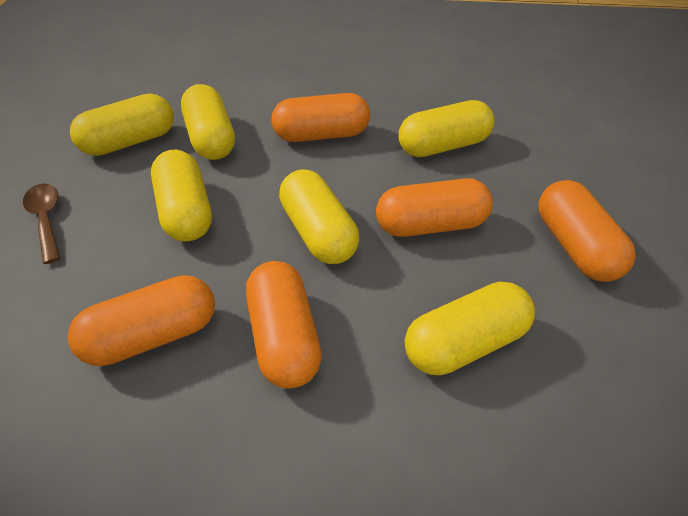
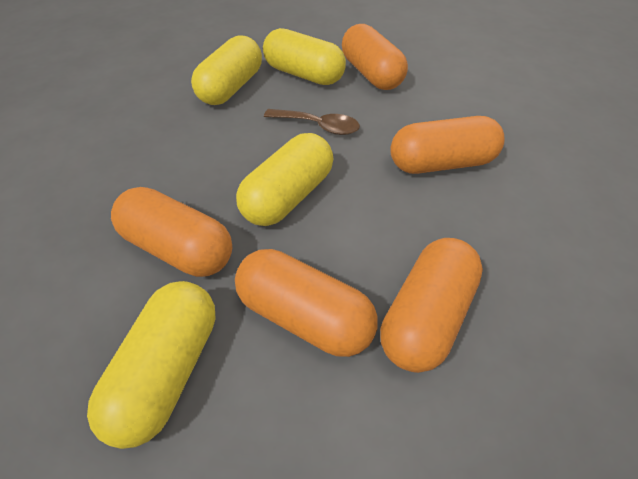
yellow capsule: 6 -> 4

